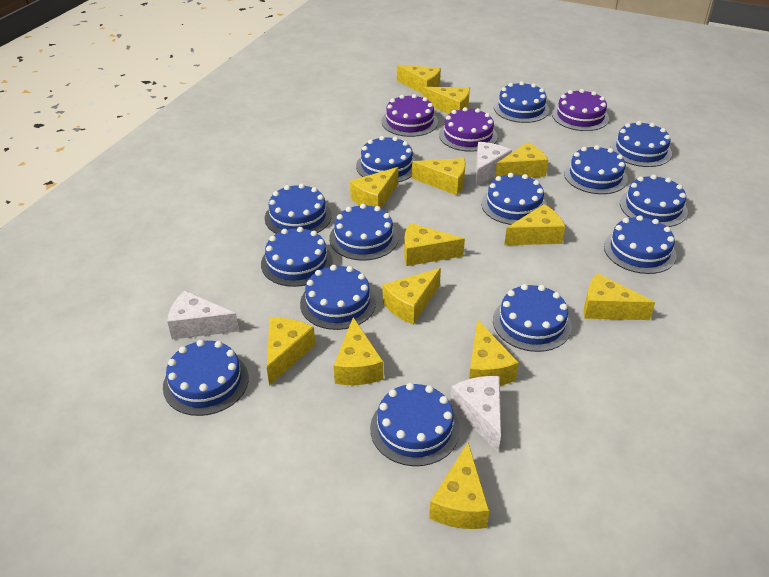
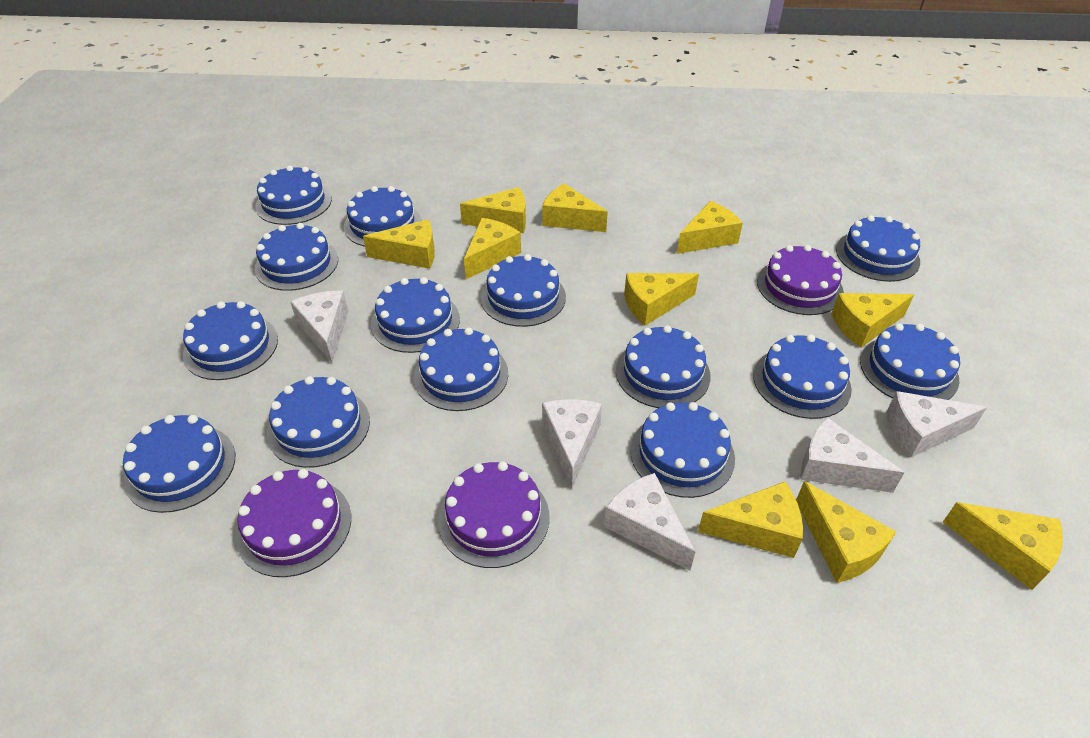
white cheese: 3 -> 5
yellow cheese: 13 -> 10

